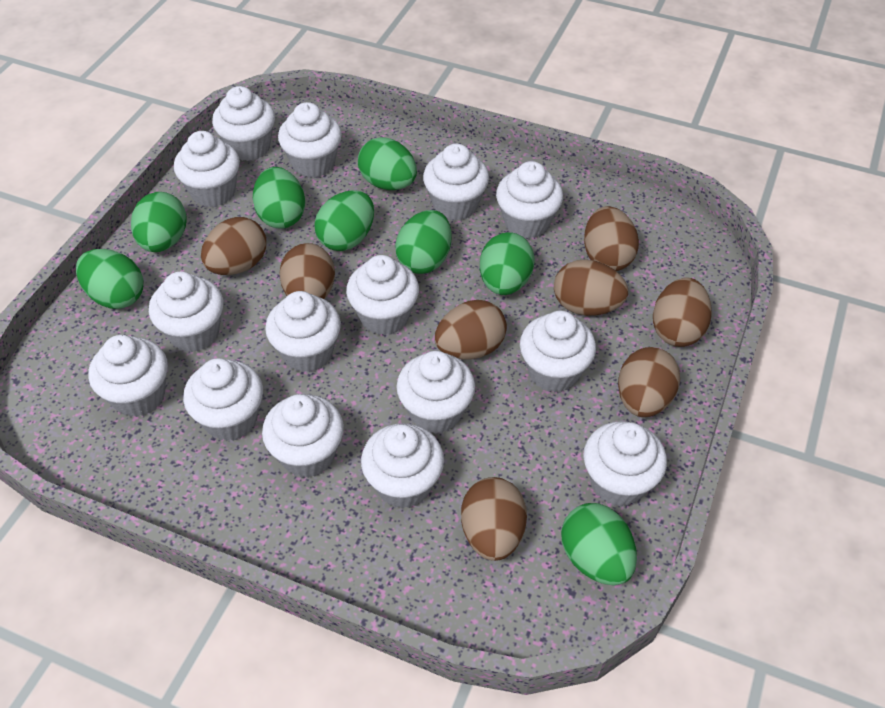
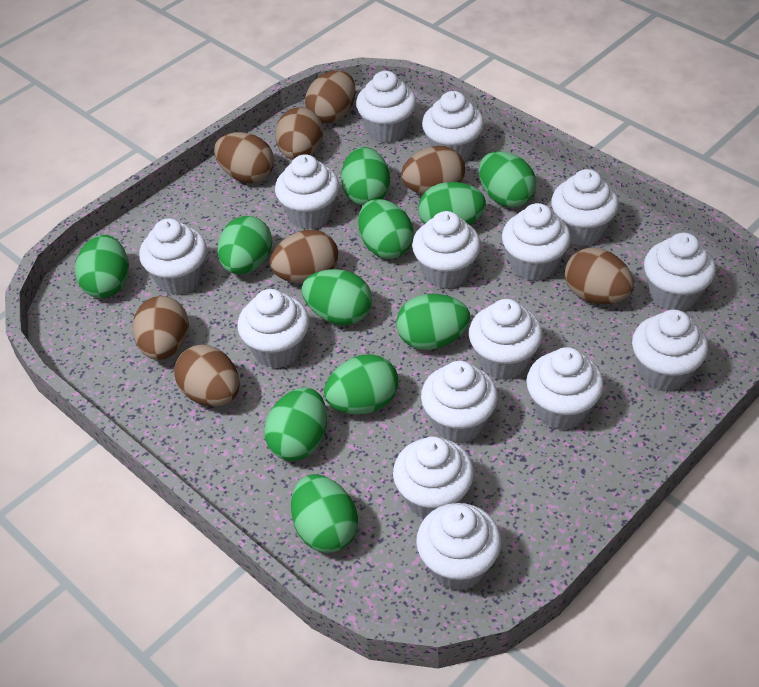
green egg: 8 -> 11

